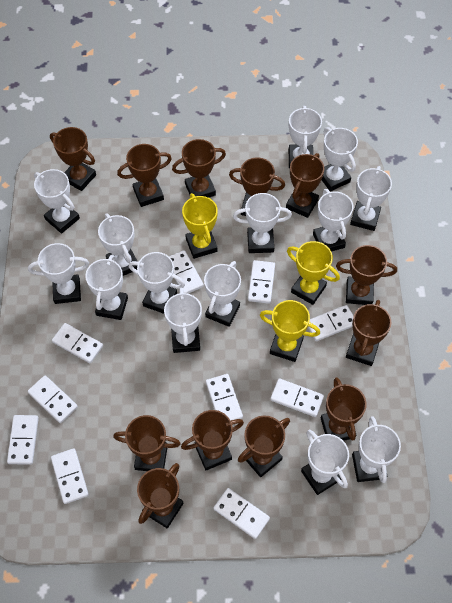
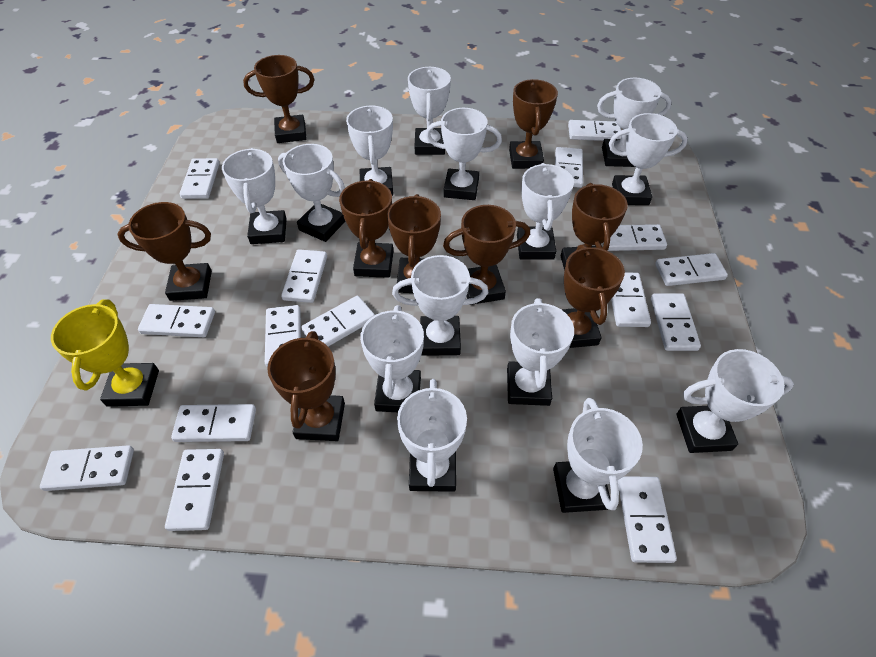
brown trophy: 12 -> 9
white domino: 10 -> 15
yellow trophy: 3 -> 1

